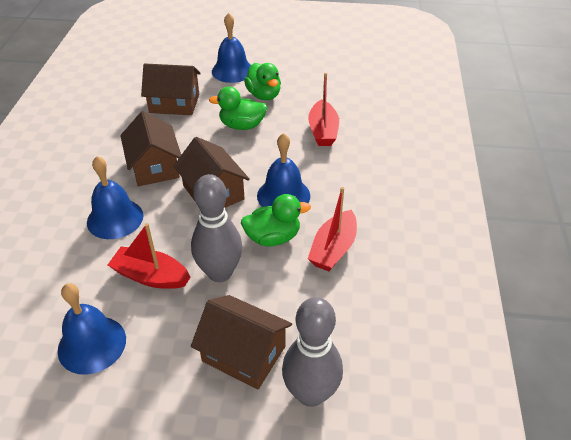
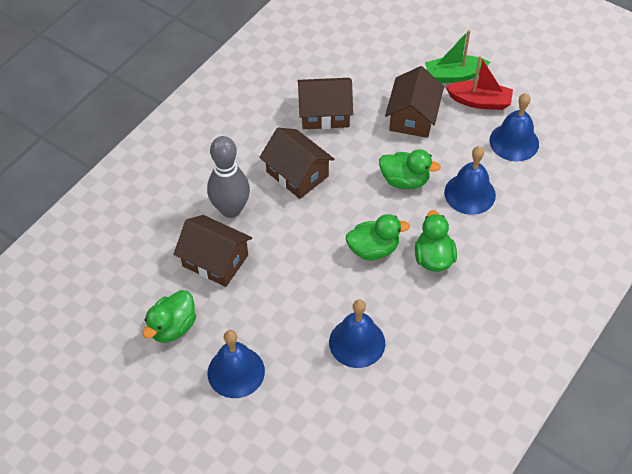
green boat: 0 -> 1
green duck: 3 -> 4
grey bowling pin: 2 -> 1
red boat: 3 -> 1

